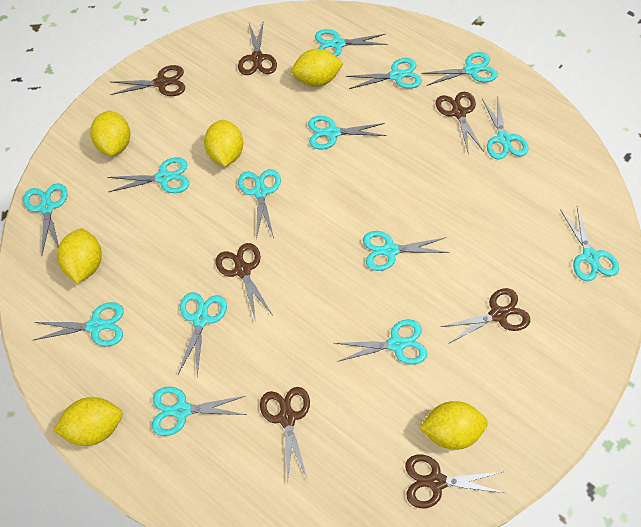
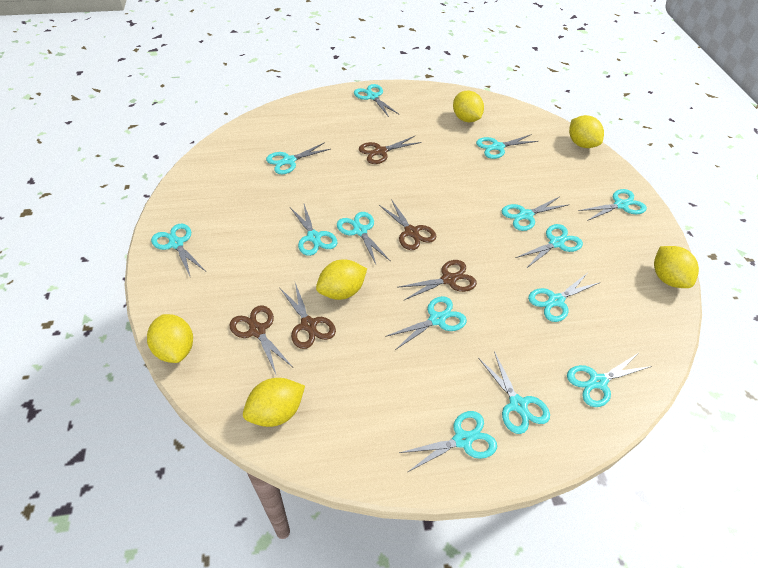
brown scissors: 7 -> 5

